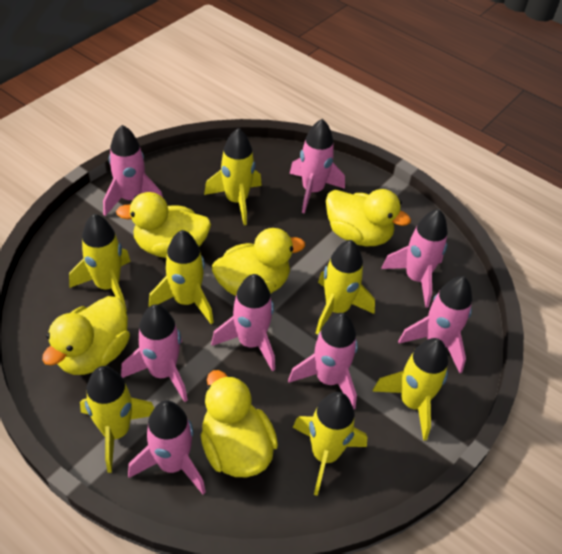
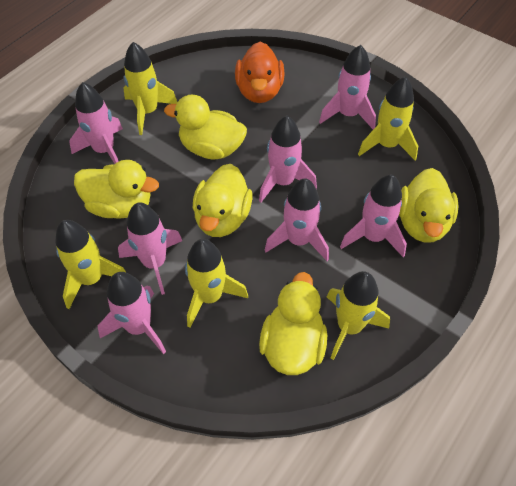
orange duck: 0 -> 1
pink rocket: 8 -> 7
yellow rocket: 7 -> 5

